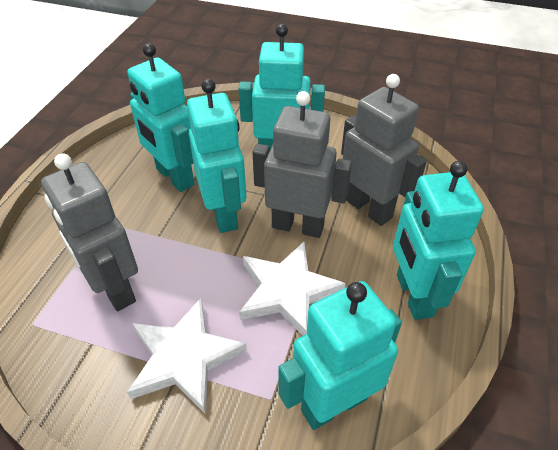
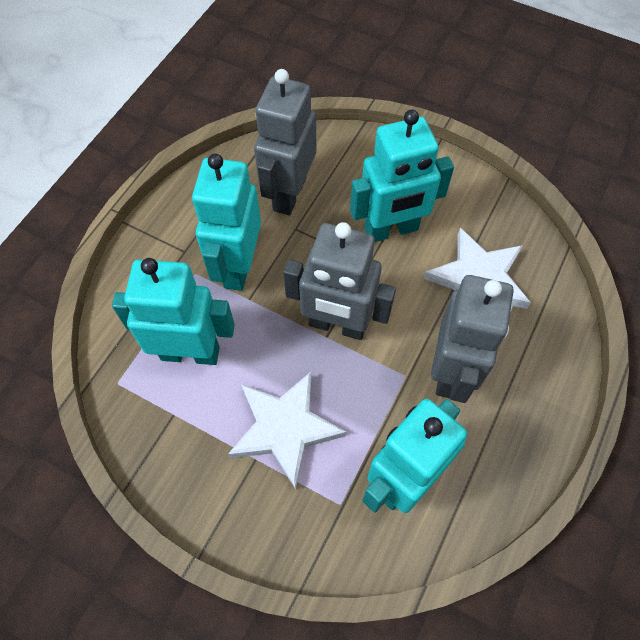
turquoise robot: 5 -> 4

